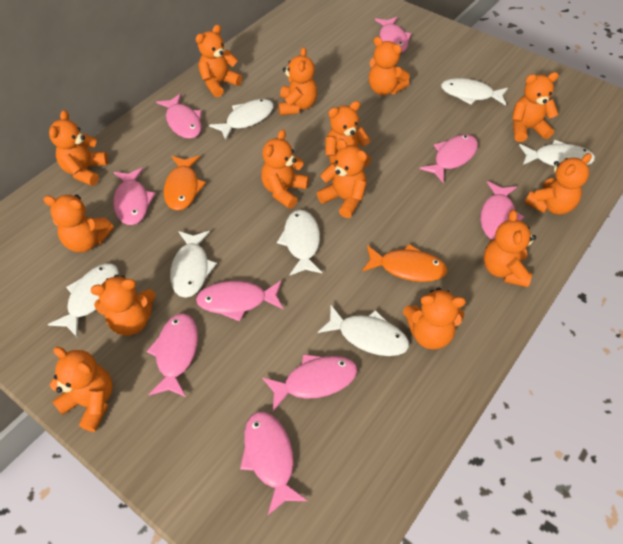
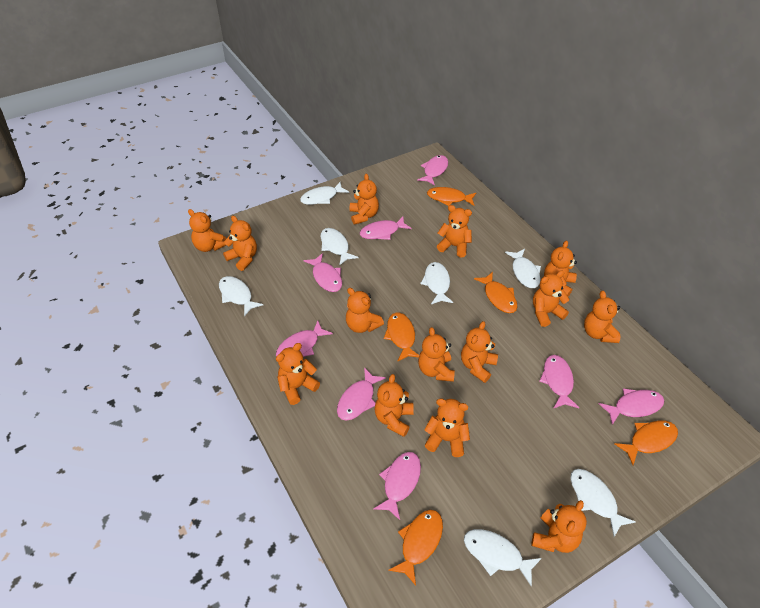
orange fish: 2 -> 5
pink fish: 9 -> 8

